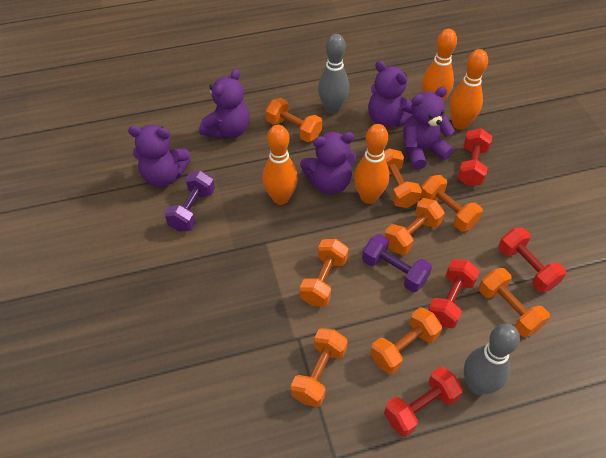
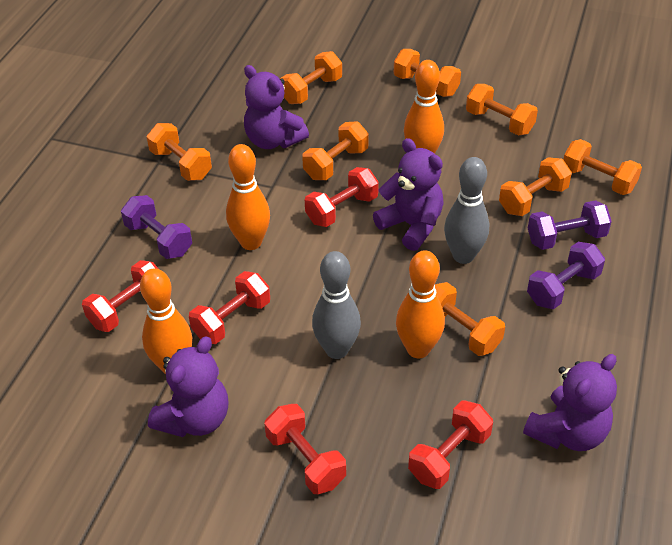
purple dumbbell: 2 -> 3
purple teddy bear: 5 -> 4
red dumbbell: 4 -> 5

